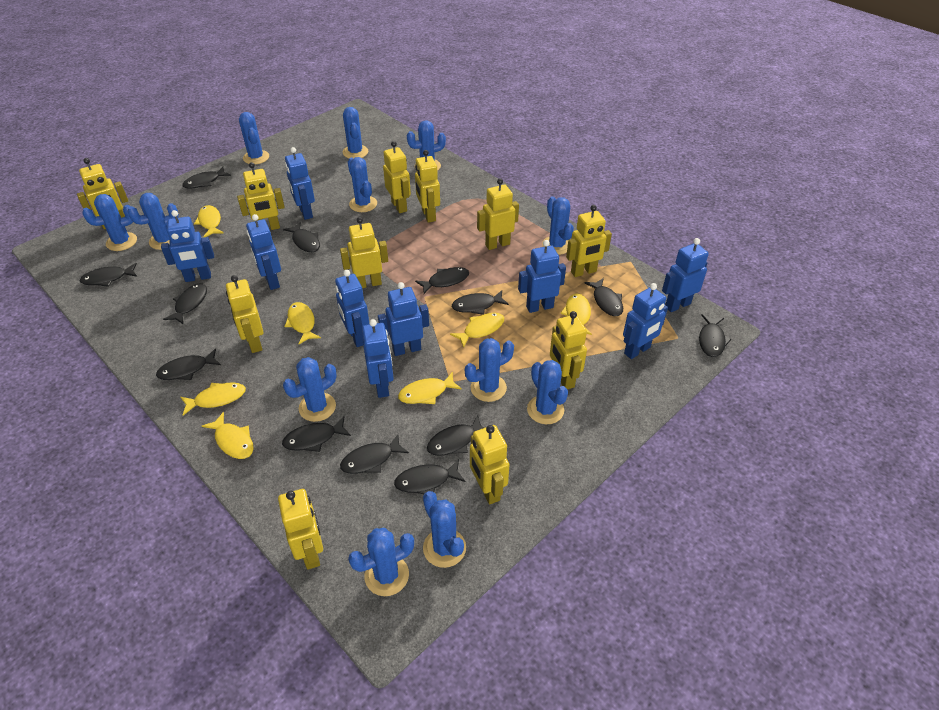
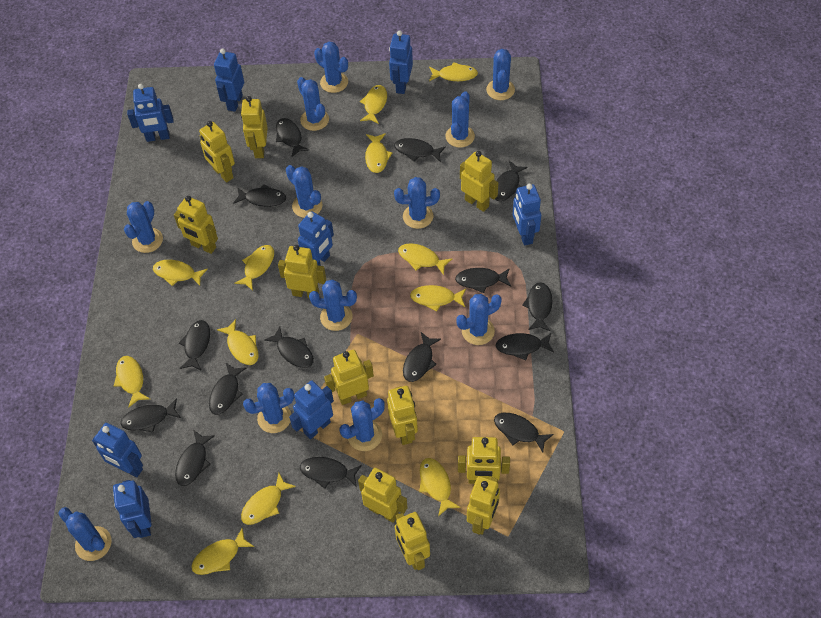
black fish: 13 -> 15
blue robot: 9 -> 8
yellow fish: 7 -> 12

